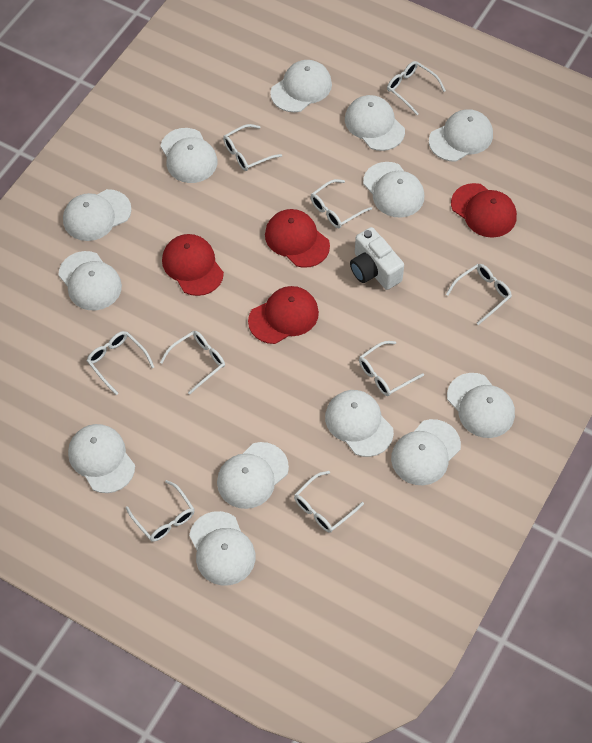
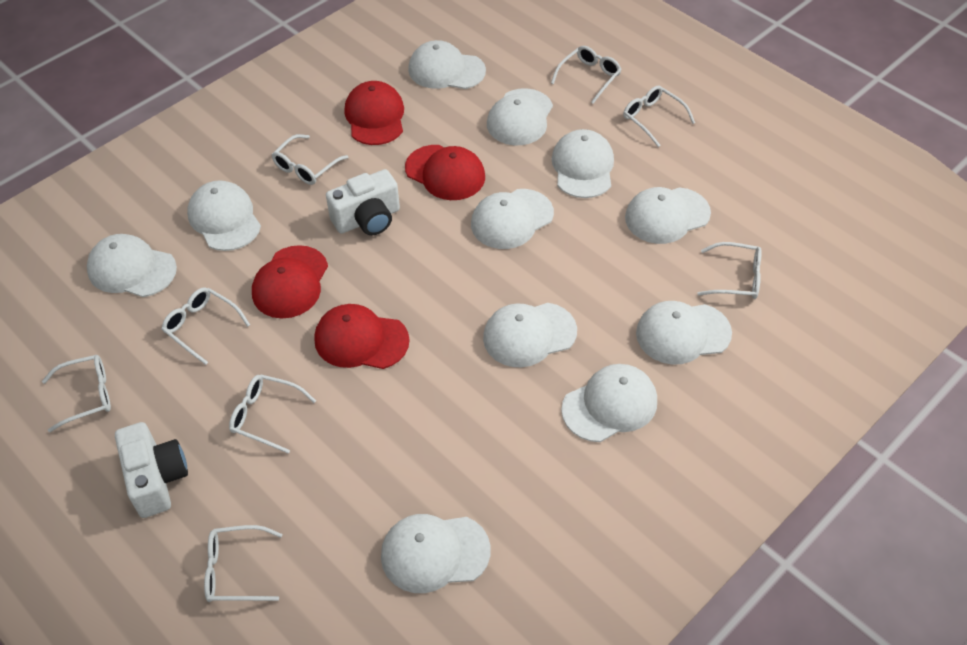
white camera: 1 -> 2
white cap: 13 -> 11
white glasses: 9 -> 8

